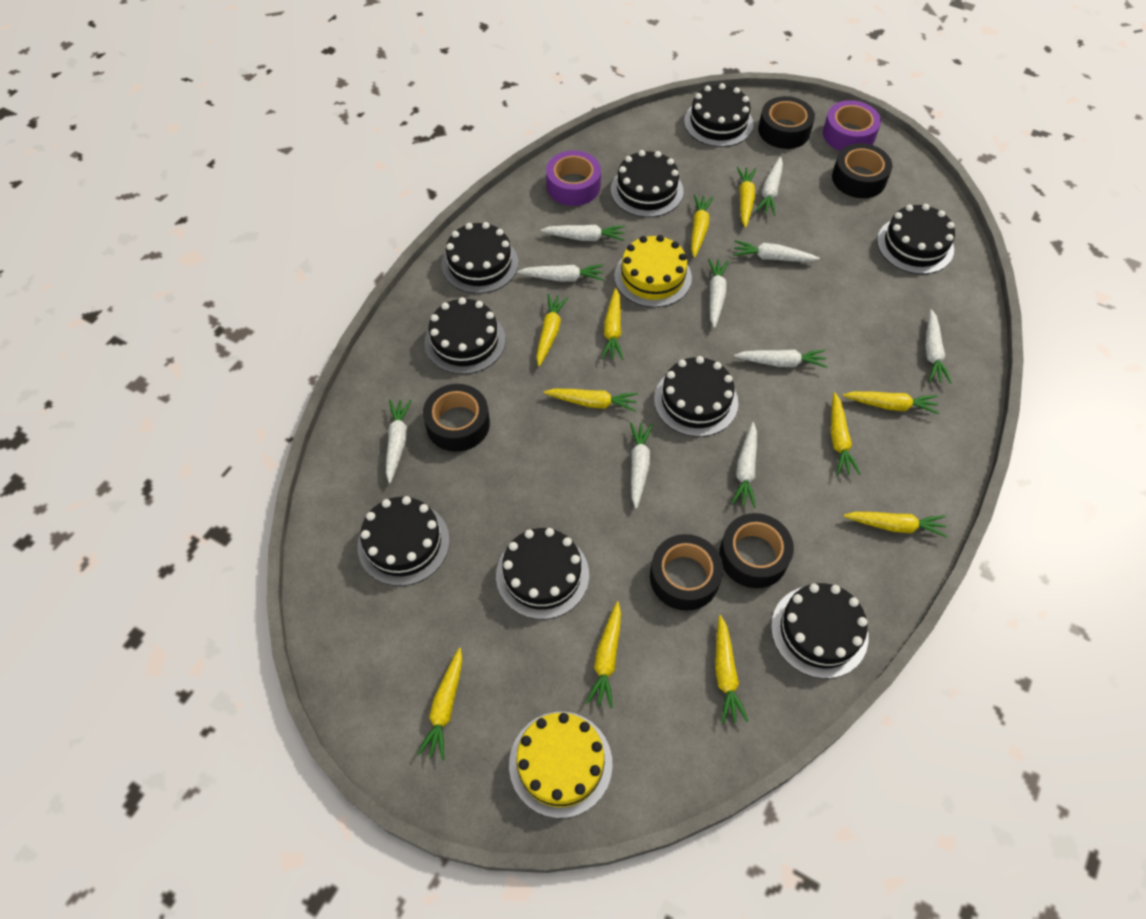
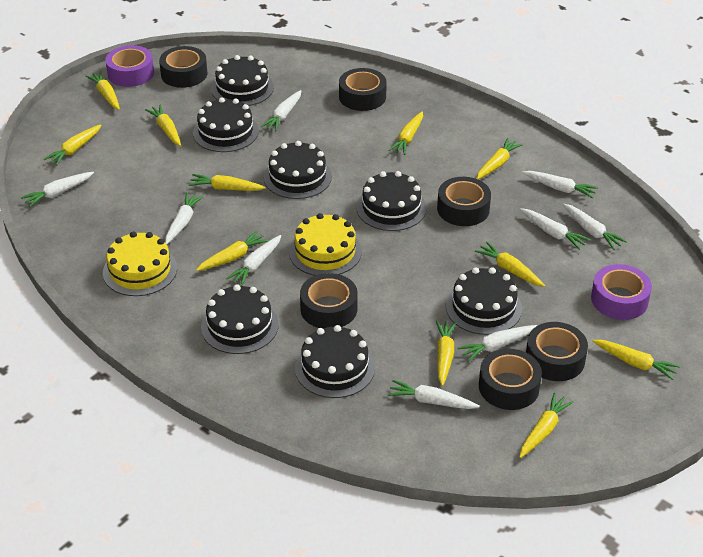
black cake: 9 -> 7
black tape: 5 -> 6
white carrot: 10 -> 9

